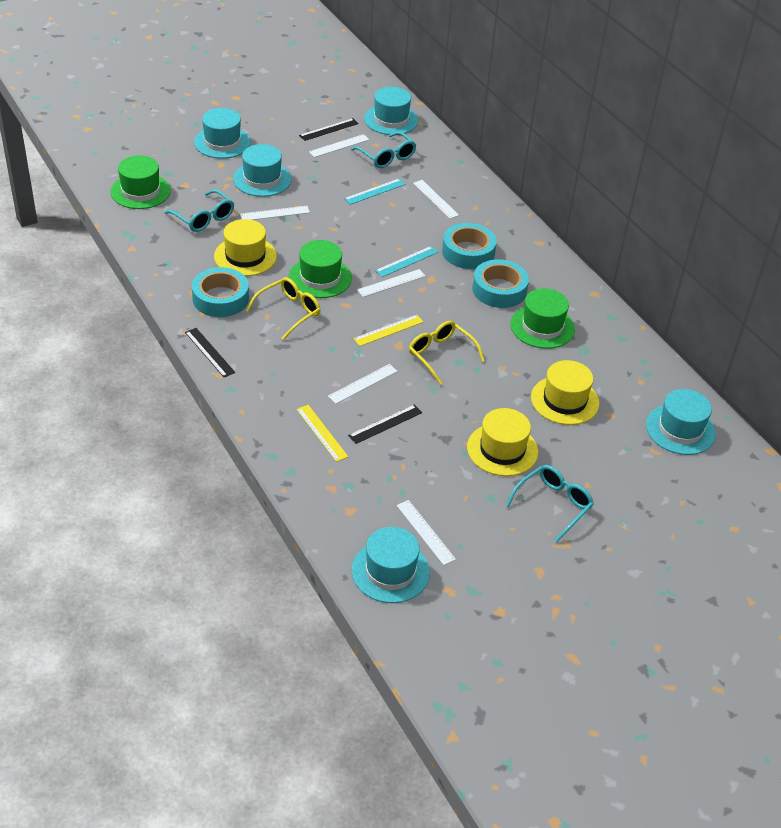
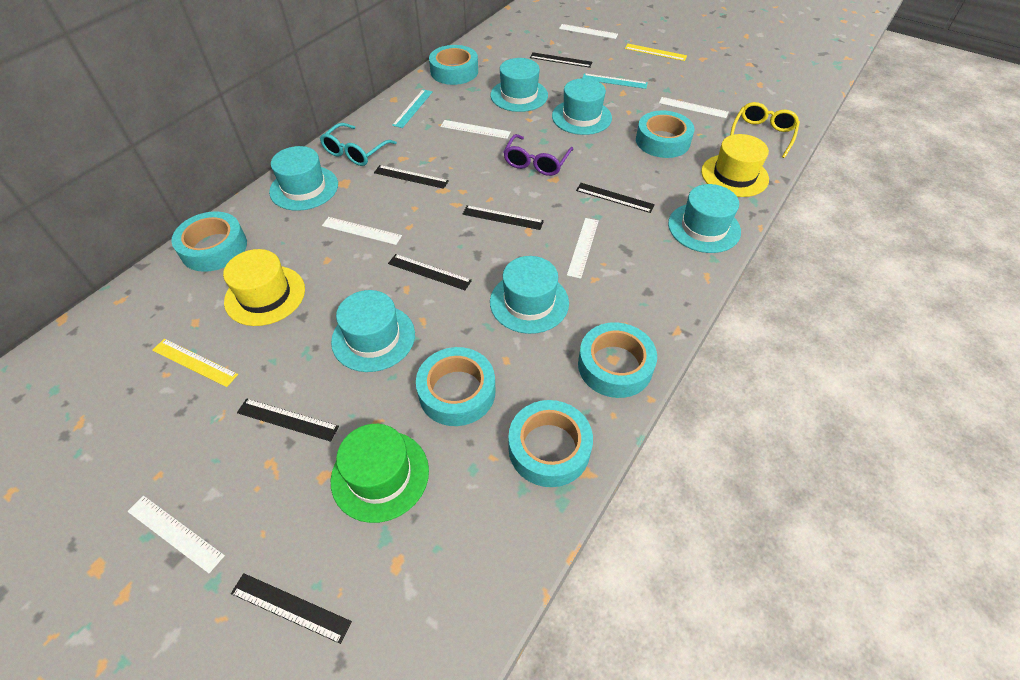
black ruler: 3 -> 7
green hat: 3 -> 1
purple glasses: 0 -> 1
turquoise glasses: 3 -> 1
turquoise hat: 5 -> 6
turquoise tape: 3 -> 6
yellow glasses: 2 -> 1
yellow hat: 3 -> 2

